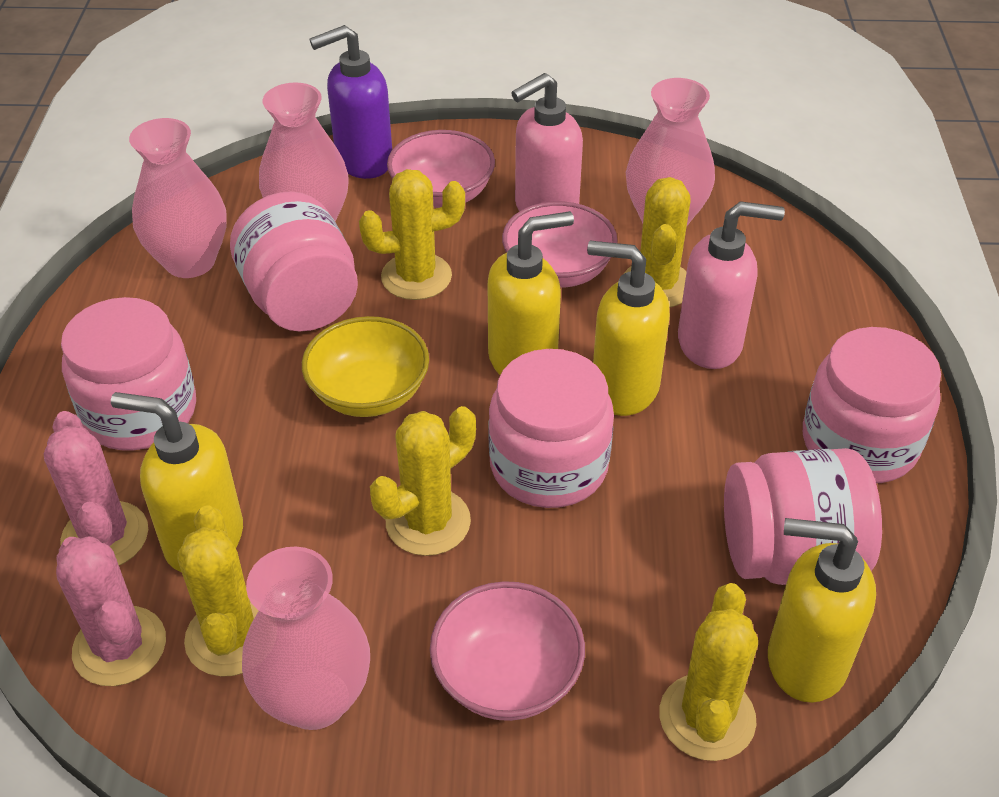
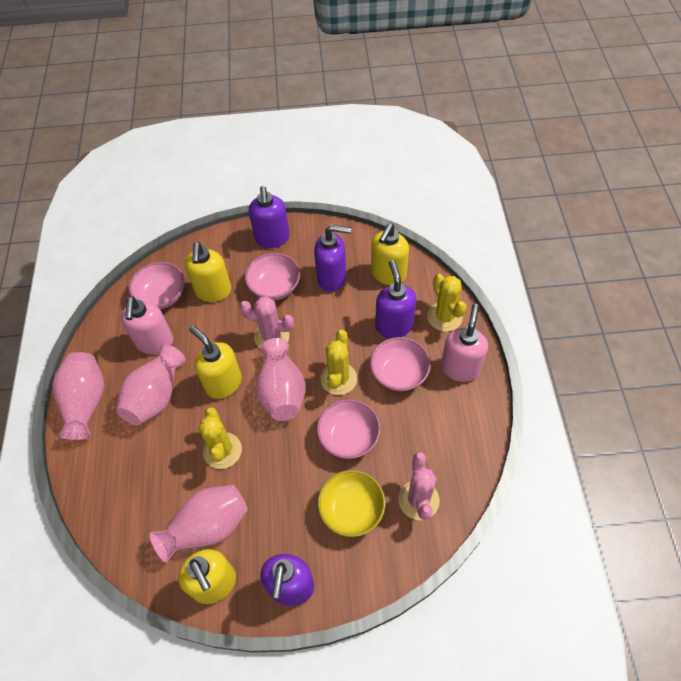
pink bowl: 3 -> 4
pink jar: 5 -> 0
purple soap dispenser: 1 -> 4
yellow cactus: 5 -> 3

